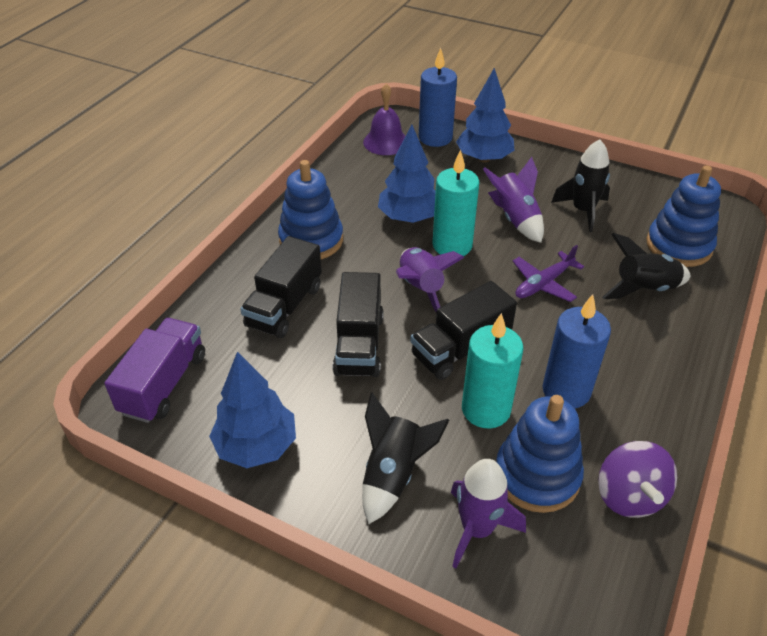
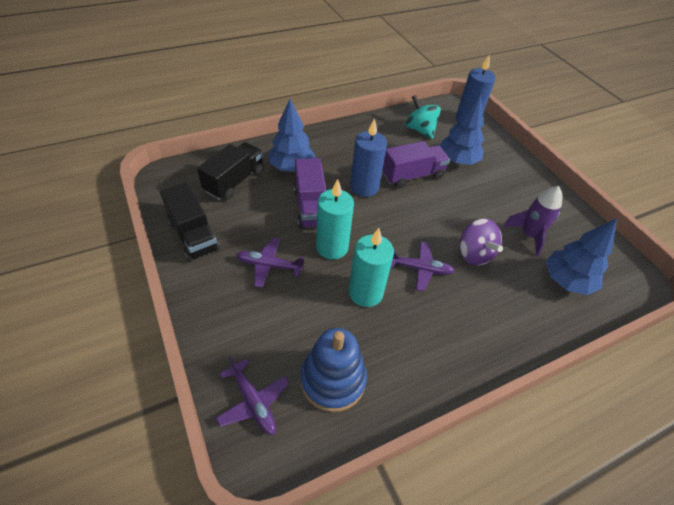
black rocket: 3 -> 0
black truck: 3 -> 2
blue stacking toy: 3 -> 1
purple bell: 1 -> 0
purple plane: 1 -> 3
purple rocket: 3 -> 1
purple truck: 1 -> 2
turquoise spinning top: 0 -> 1

